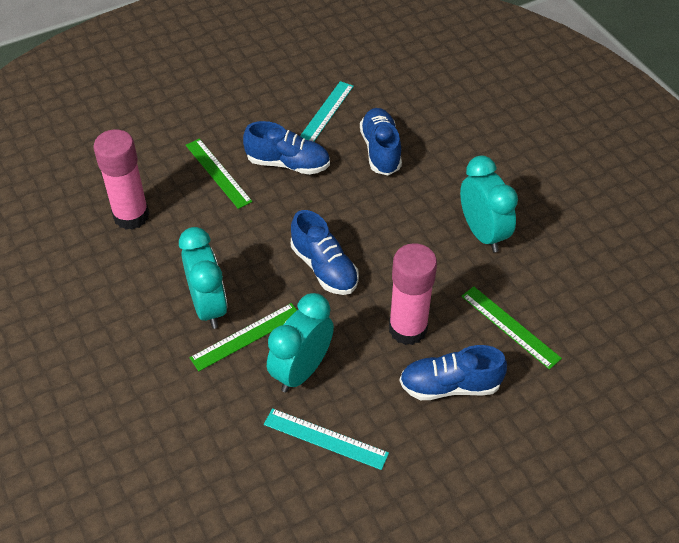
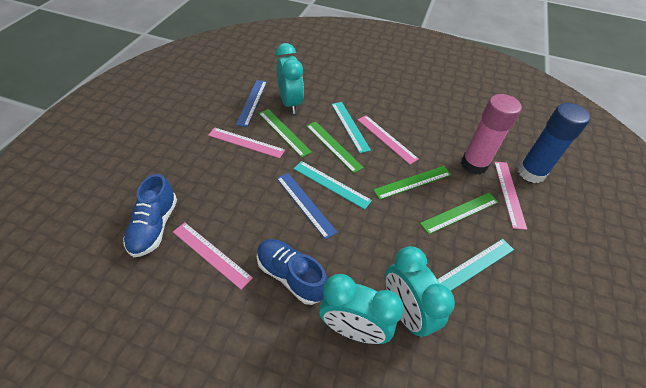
blue glue stick: 0 -> 1
blue ruler: 0 -> 2
blue shoe: 4 -> 2
green ruler: 3 -> 4
pink glue stick: 2 -> 1
pink ruler: 0 -> 4
turquoise ruler: 2 -> 3

